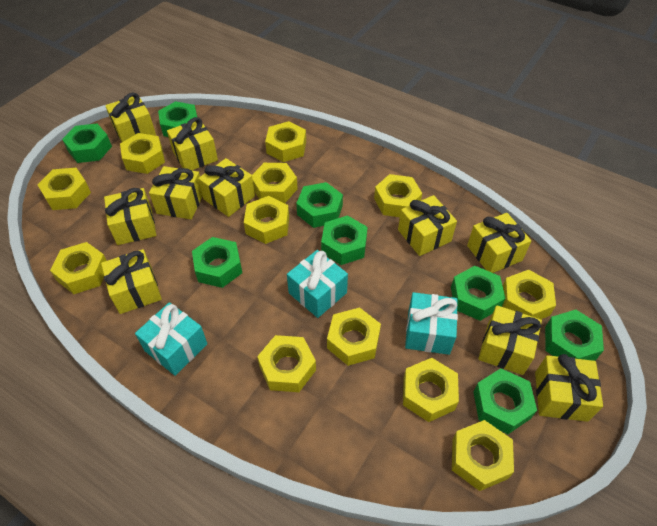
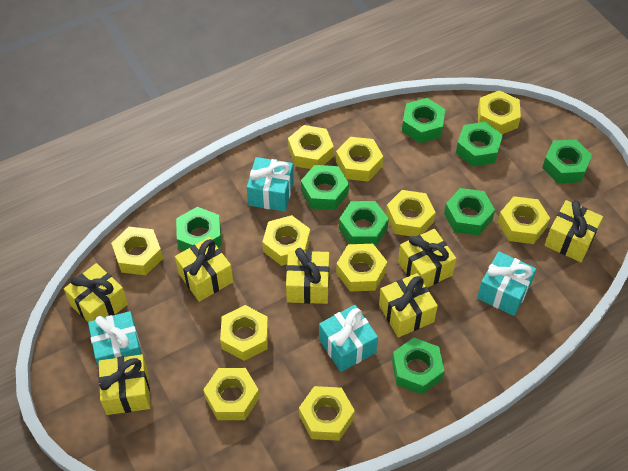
turquoise gift: 3 -> 4
yellow gift: 10 -> 7
yellow nut: 12 -> 11

